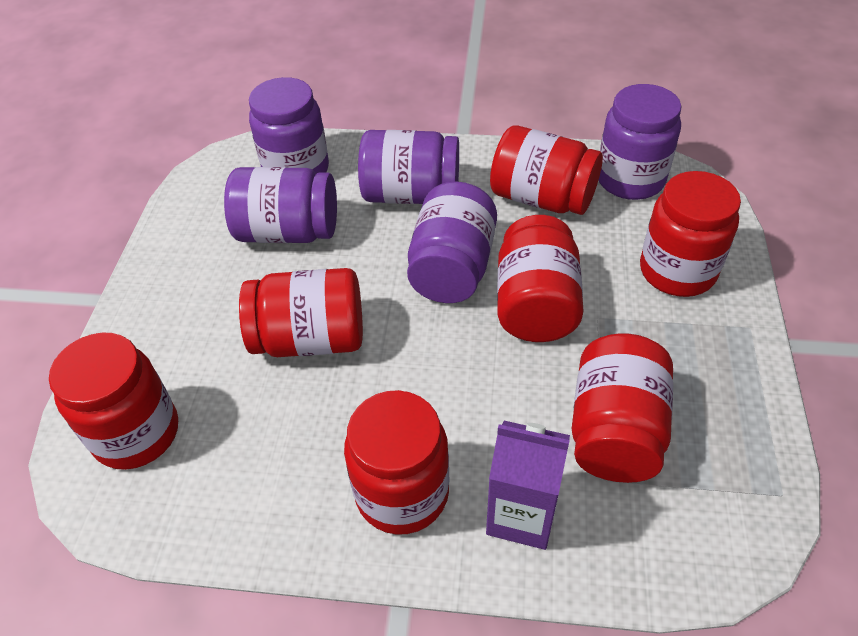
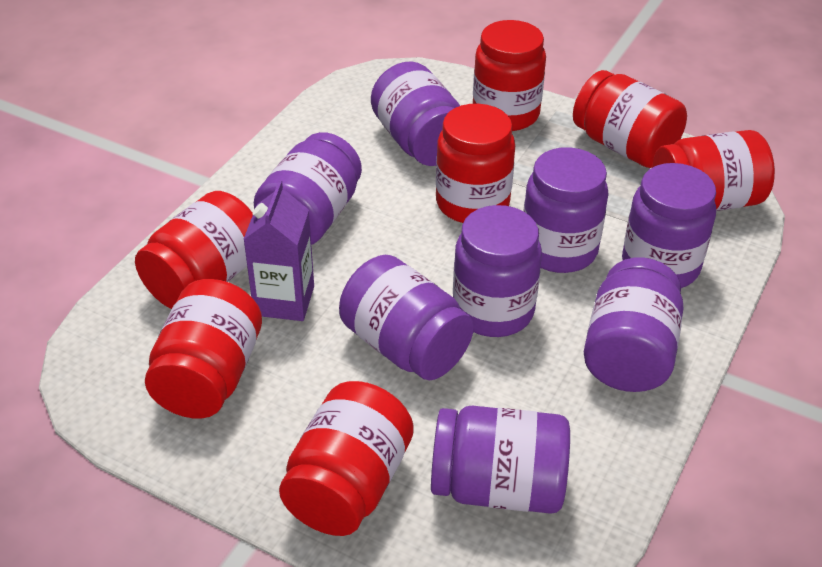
purple jar: 5 -> 8

